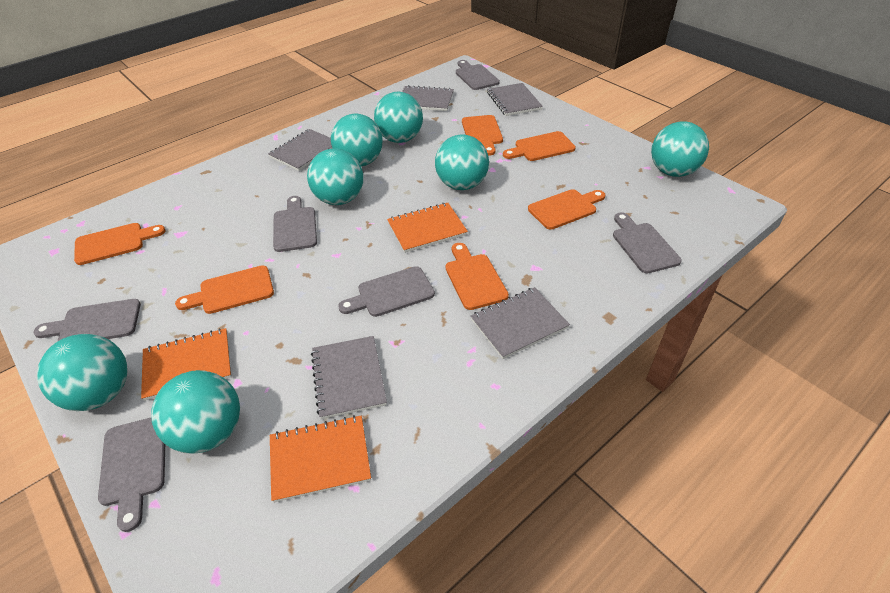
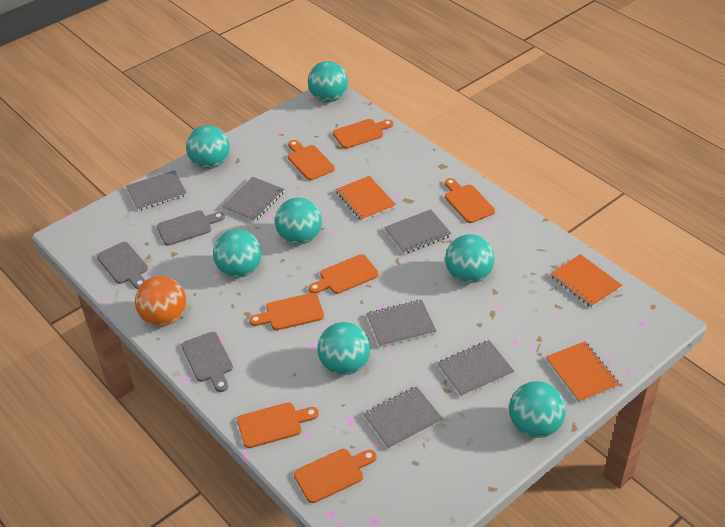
grey cutting board: 6 -> 3
grey notebook: 5 -> 6
orange ball: 0 -> 1
orange cutting board: 6 -> 7

